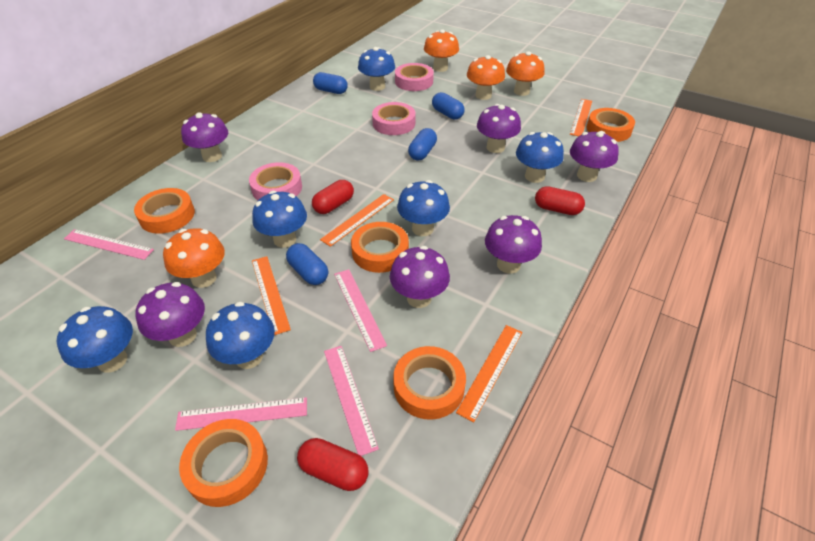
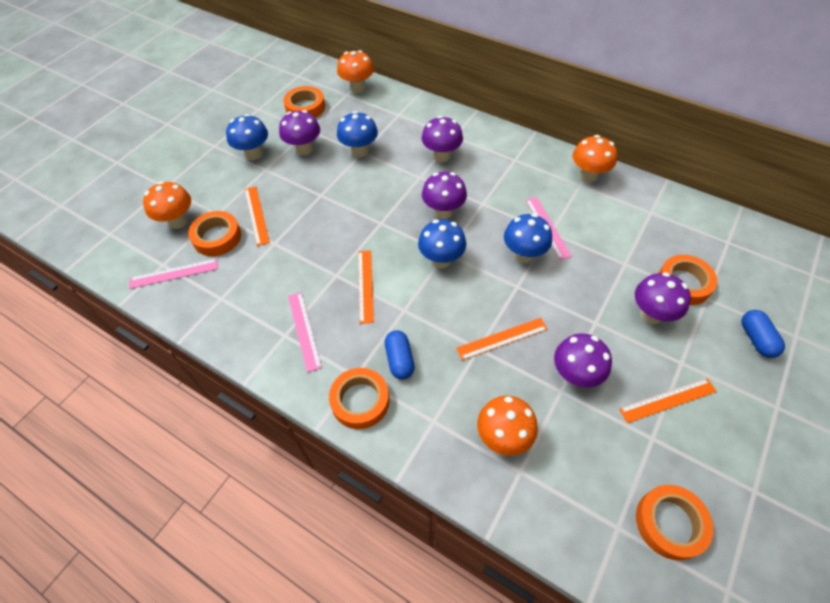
blue capsule: 4 -> 2
blue mushroom: 6 -> 4
pink ruler: 4 -> 3
pink tape: 3 -> 0
purple mushroom: 6 -> 5
red capsule: 3 -> 0

